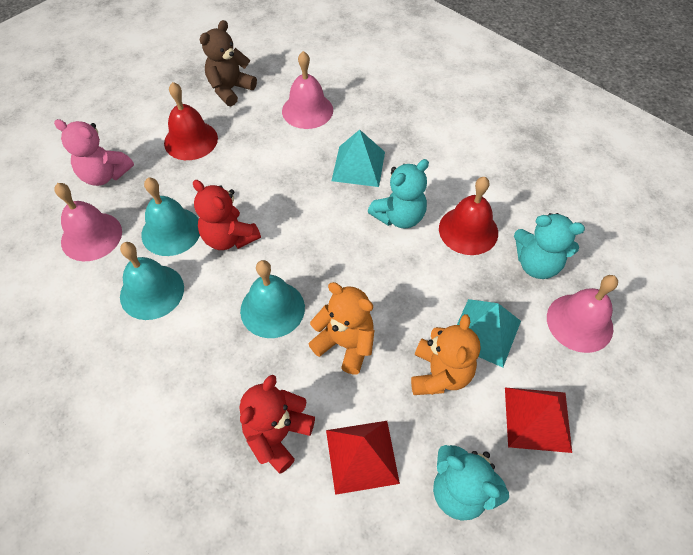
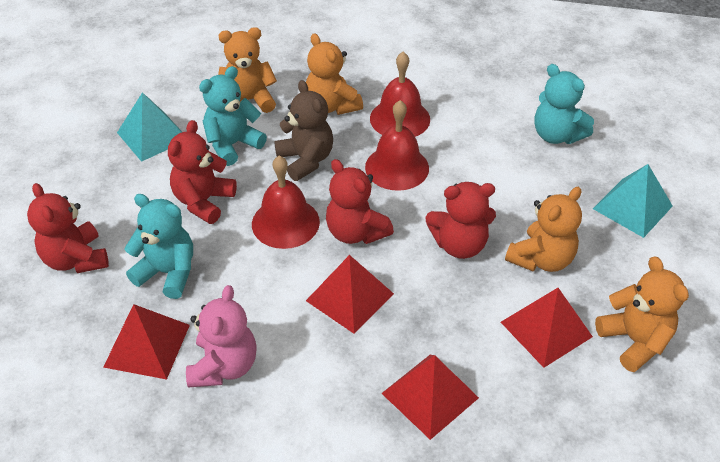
orange teddy bear: 2 -> 4
pink bell: 3 -> 0
red bell: 2 -> 3
red pyramid: 2 -> 4
red teddy bear: 2 -> 4
turquoise bell: 3 -> 0

